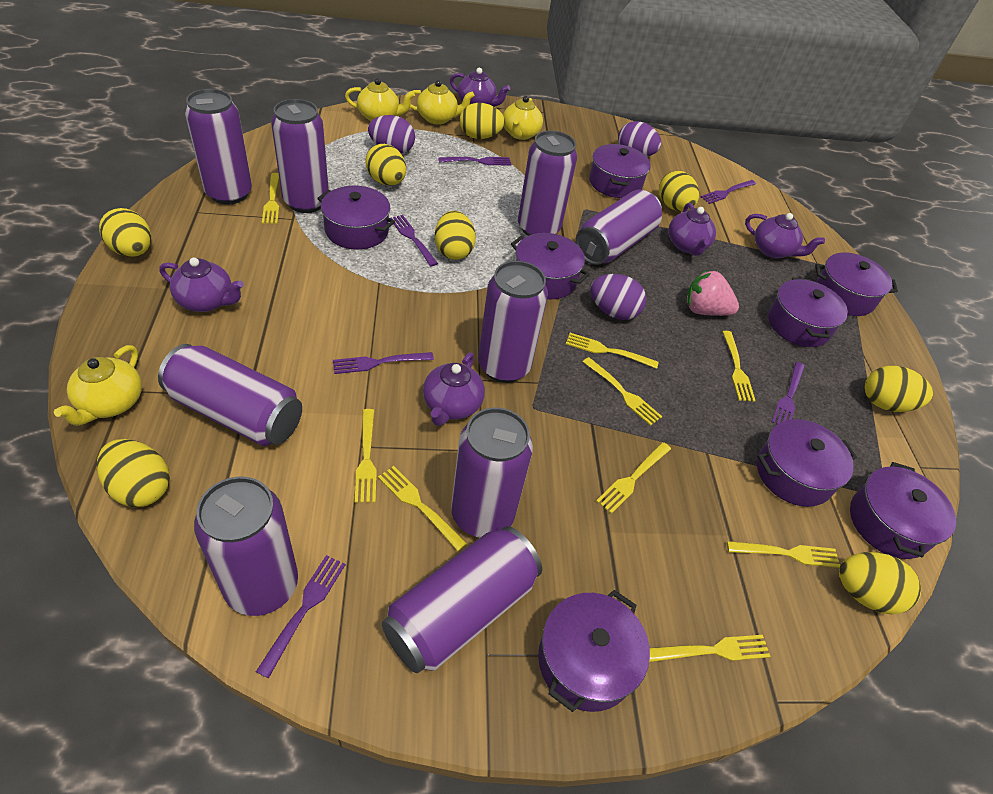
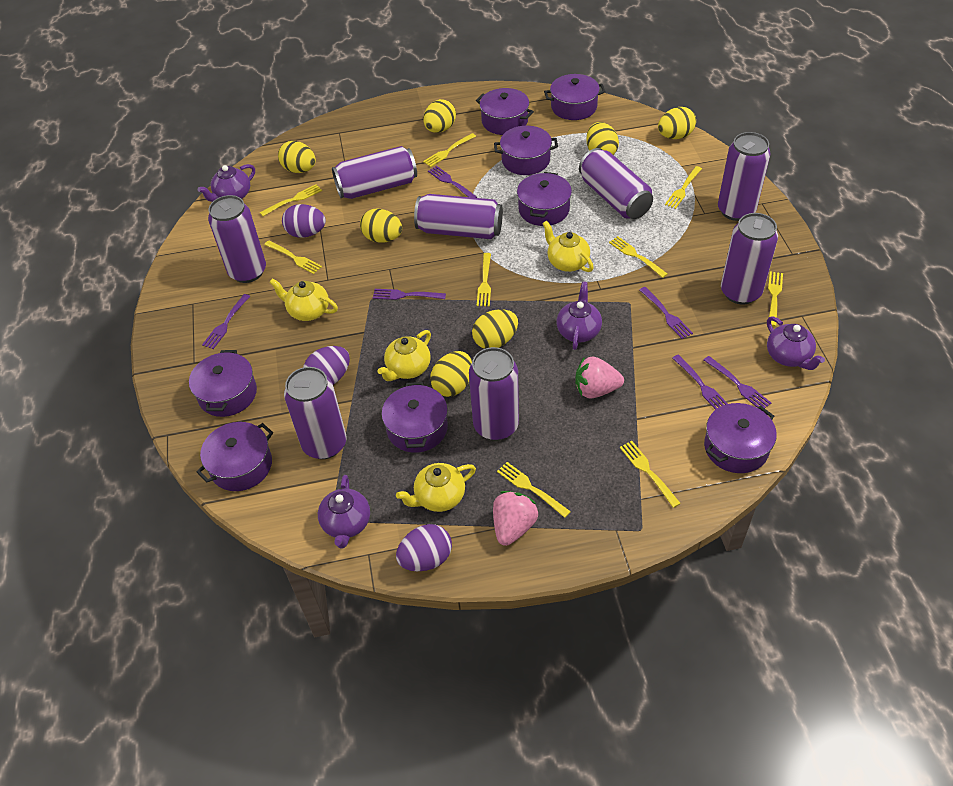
pink strawberry: 1 -> 2
purple can: 9 -> 8
purple teapot: 5 -> 4
yellow egg: 8 -> 7

